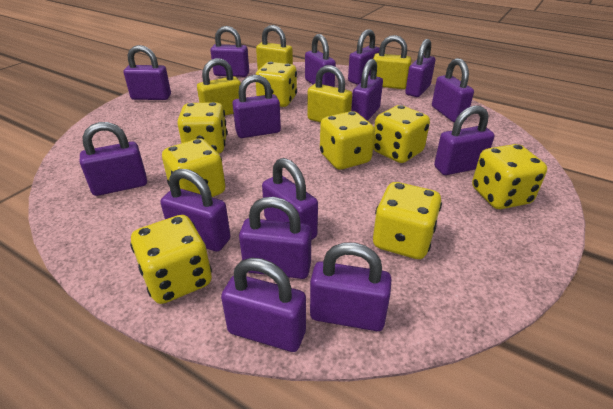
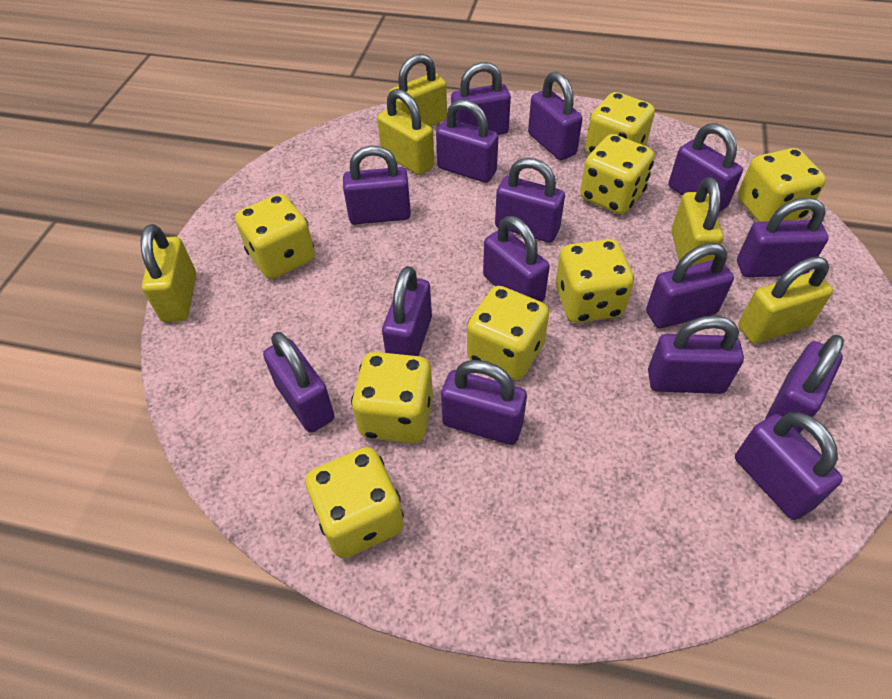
yellow padlock: 4 -> 5

